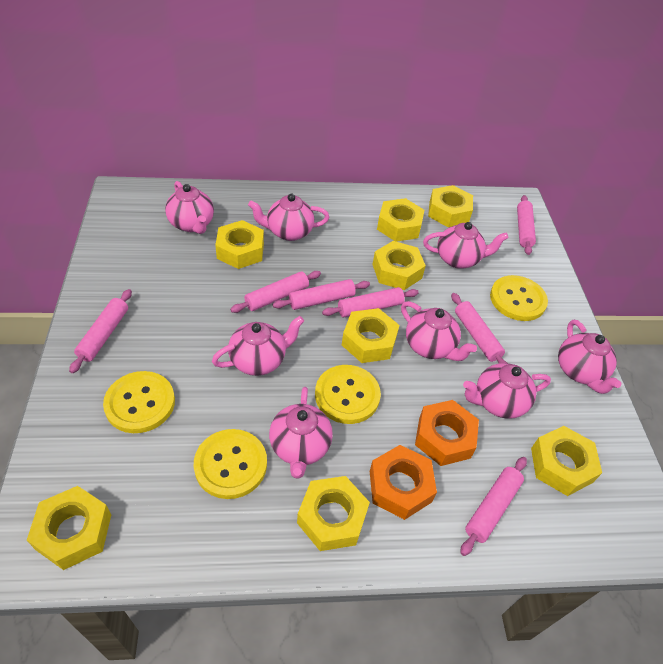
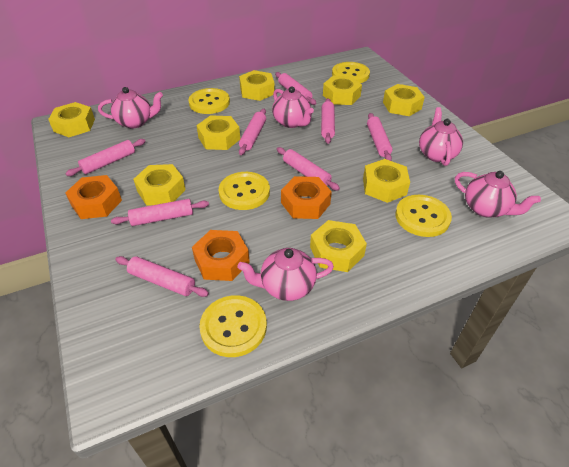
orange nut: 2 -> 3
pink rolling pin: 7 -> 8
pink teapot: 8 -> 5
yellow button: 4 -> 5

